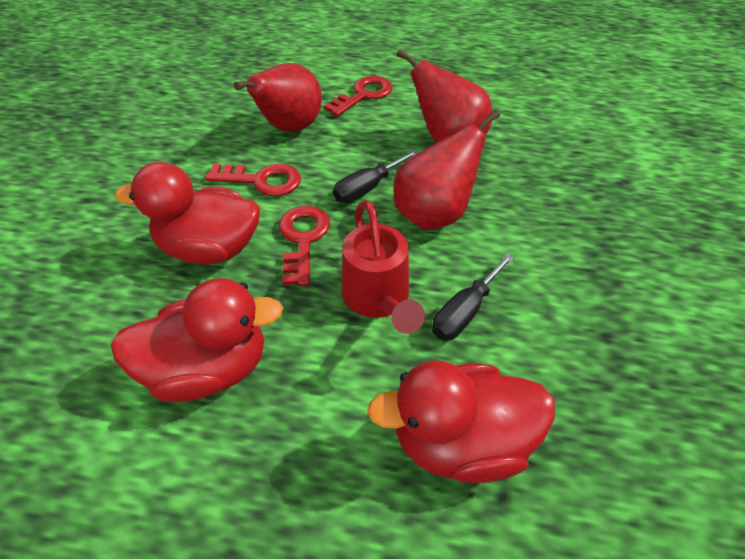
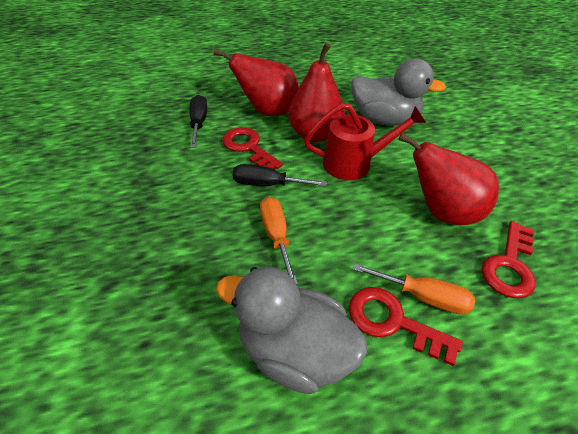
grey duck: 0 -> 2
orange screwdriver: 0 -> 2
red duck: 3 -> 0

